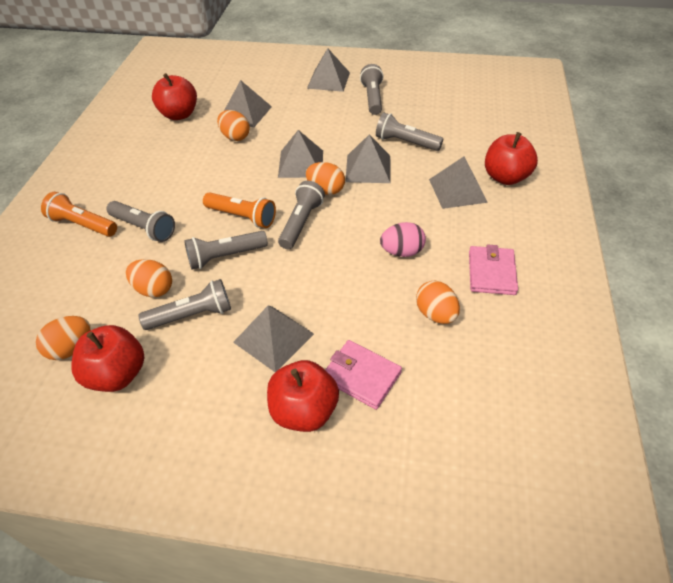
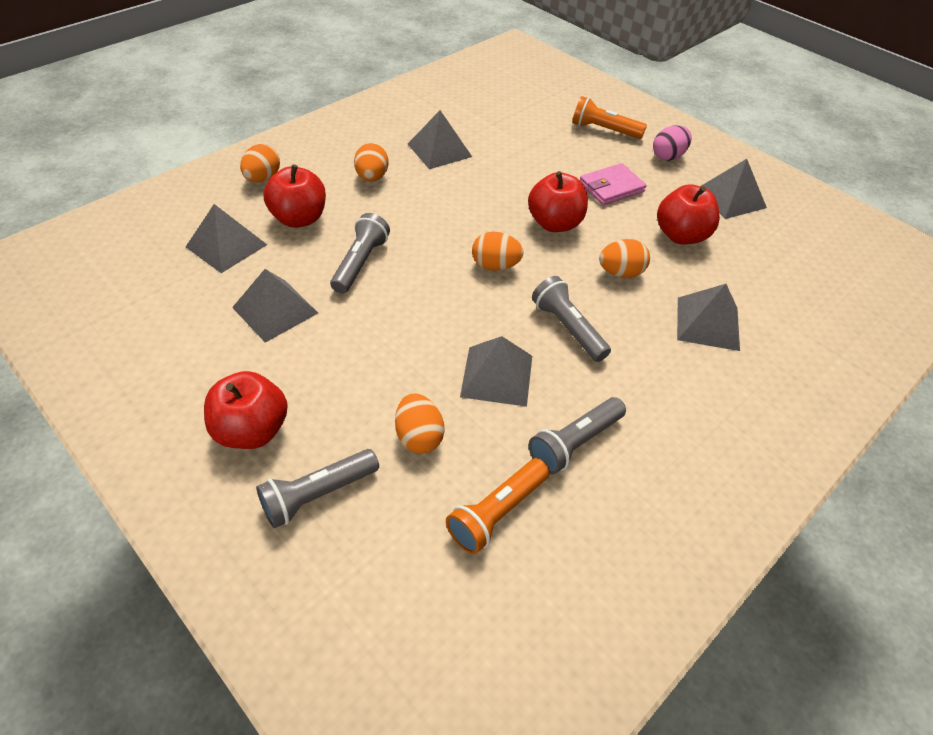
grey flashlight: 6 -> 4
pink wallet: 2 -> 1

